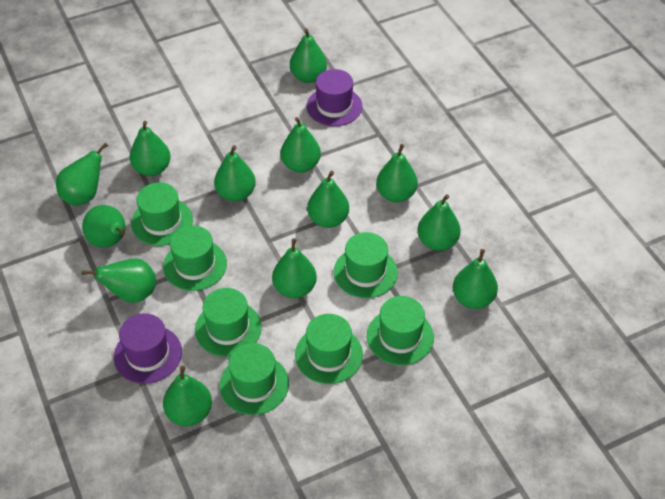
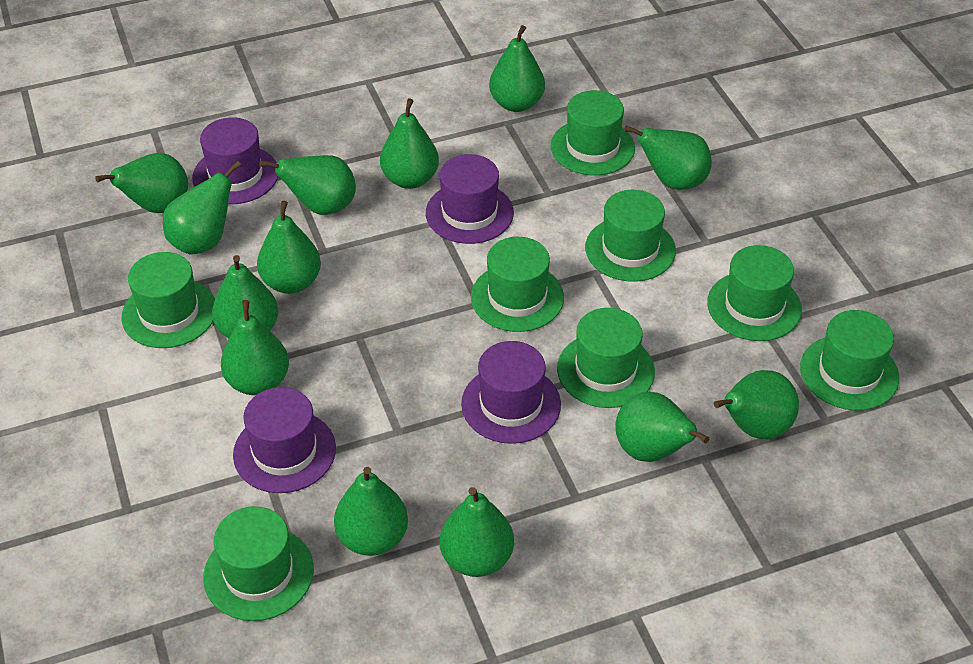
green hat: 7 -> 8
purple hat: 2 -> 4

